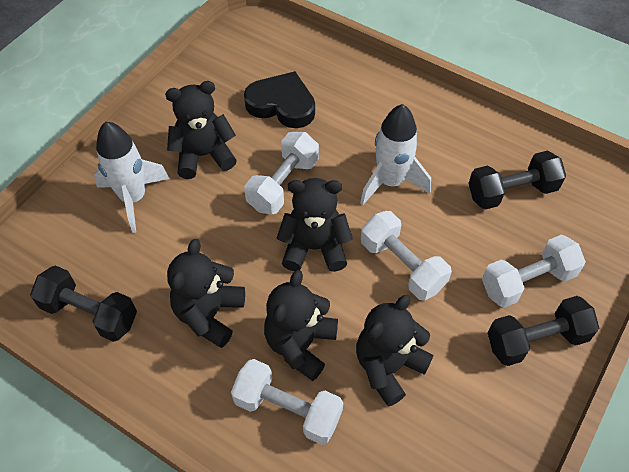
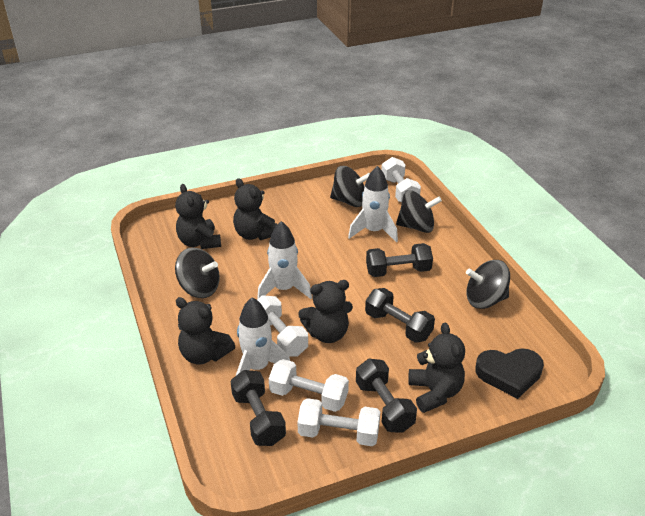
black dumbbell: 3 -> 4
black spinning top: 0 -> 4
white rocket: 2 -> 3

